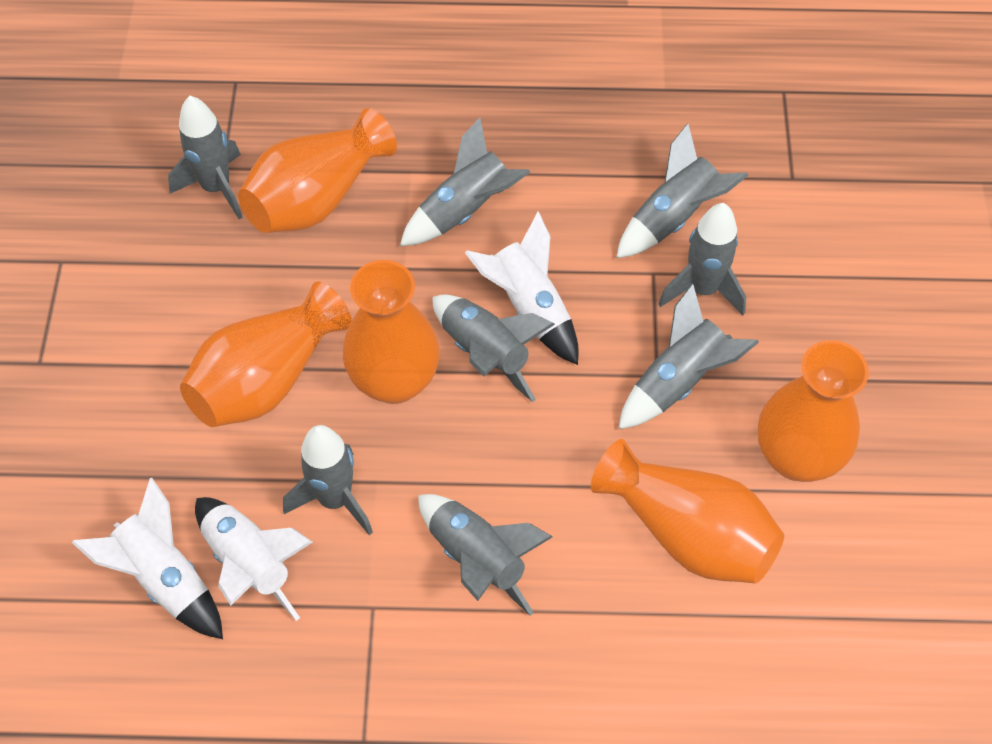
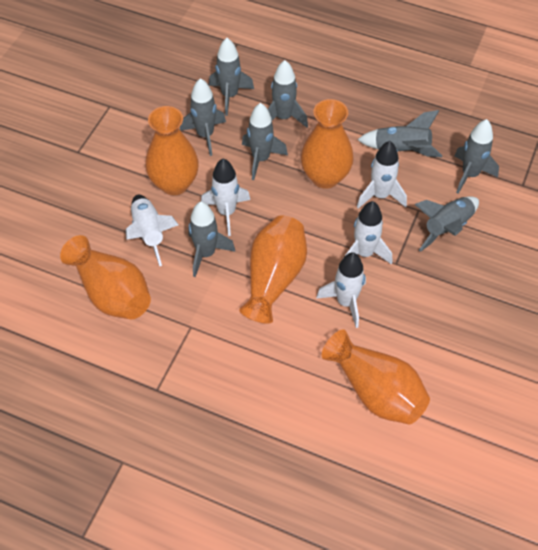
white rocket: 3 -> 5

